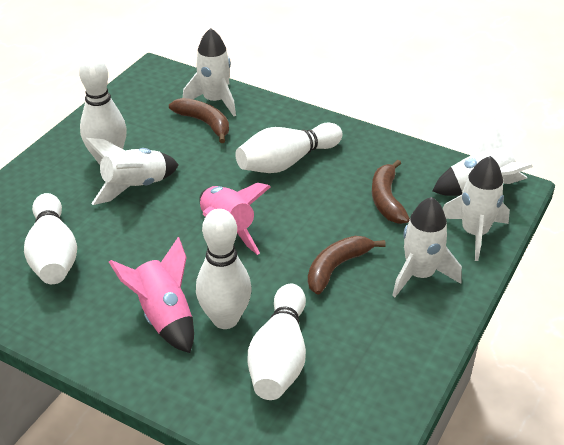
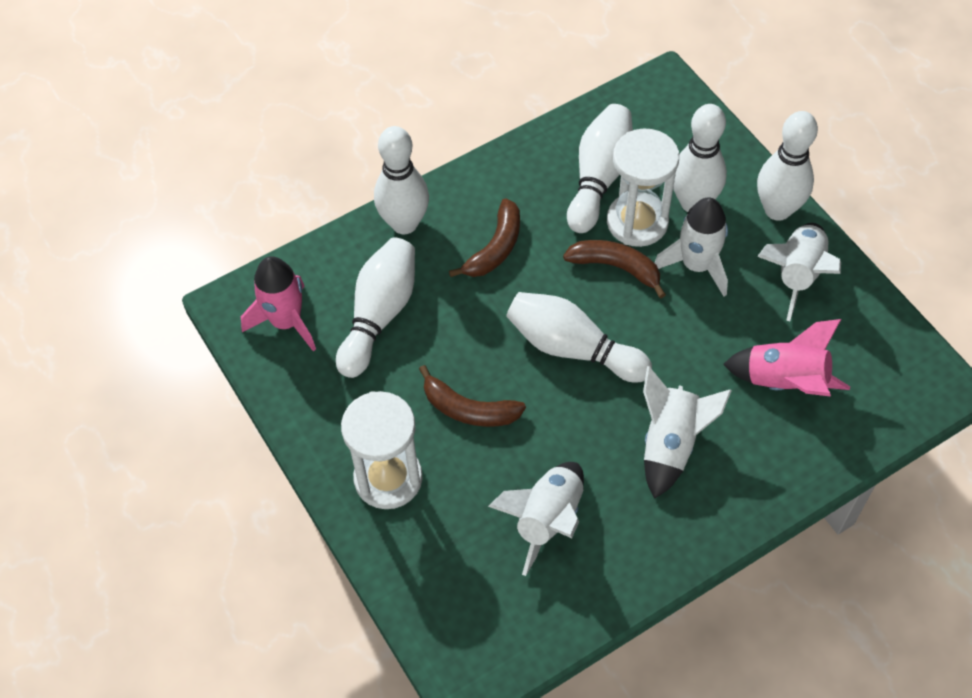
white bowling pin: 5 -> 6
white hourglass: 0 -> 2
white rocket: 5 -> 4

